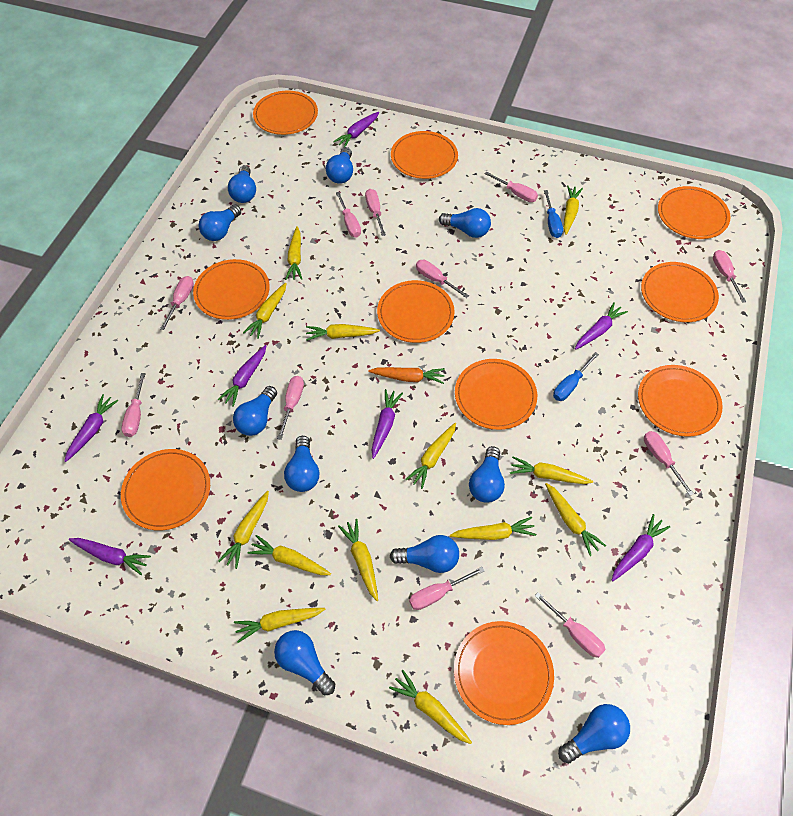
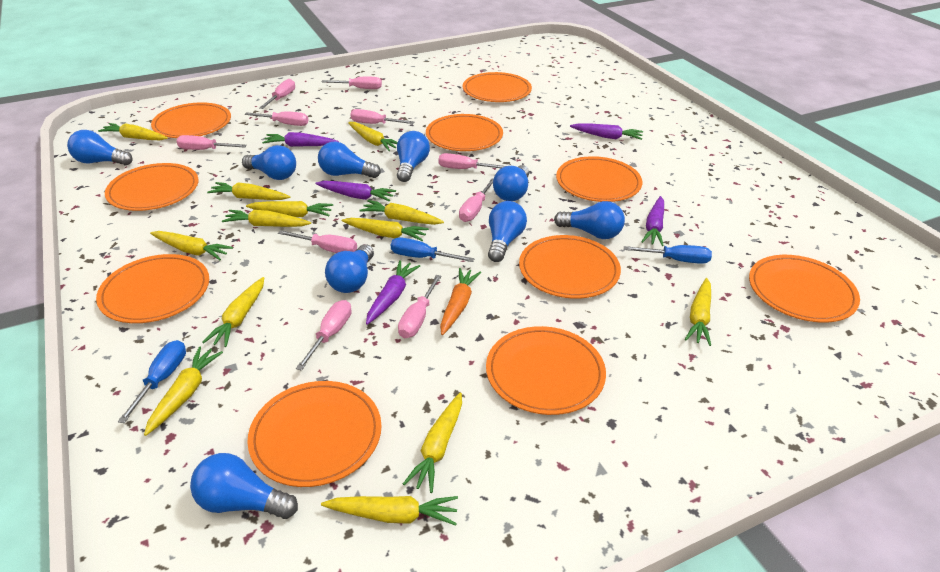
blue light bulb: 10 -> 9
blue screwdriver: 2 -> 3
pink screwdriver: 11 -> 10
purple carrot: 7 -> 5

